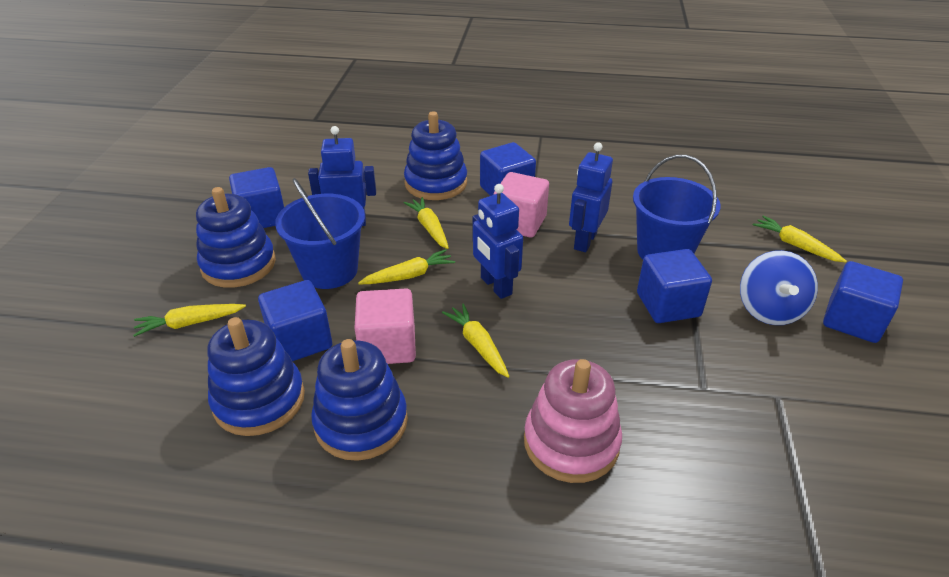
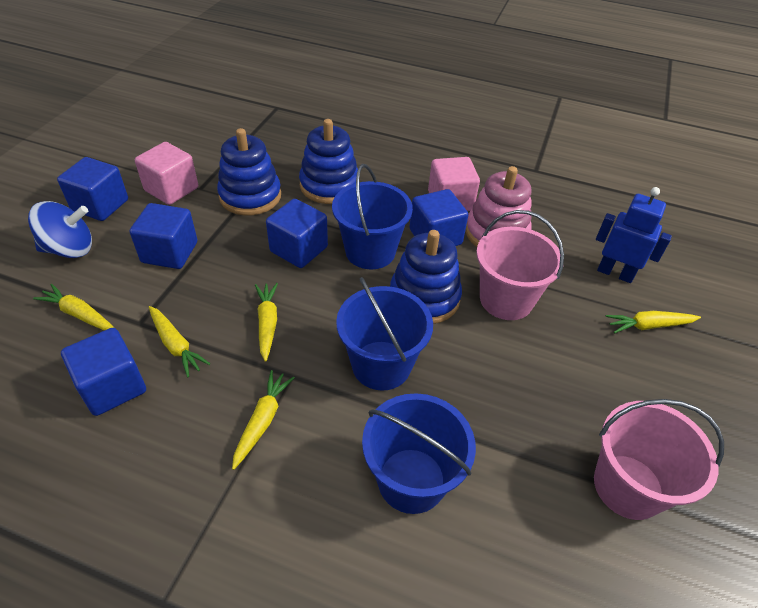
blue bucket: 2 -> 3
blue robot: 3 -> 1
blue stacking toy: 4 -> 3
pink bucket: 0 -> 2

